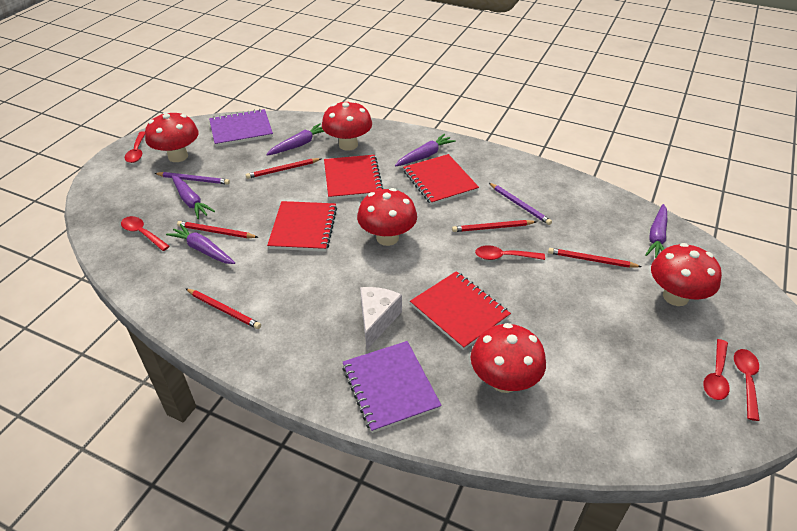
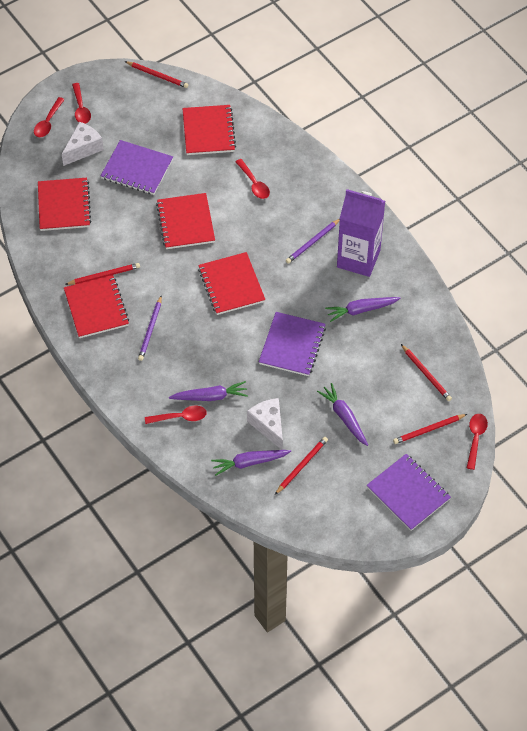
purple carrot: 5 -> 4
purple carton: 0 -> 1
purple notebook: 2 -> 3
red mushroom: 5 -> 0
red notebook: 4 -> 5
white cheese: 1 -> 2

